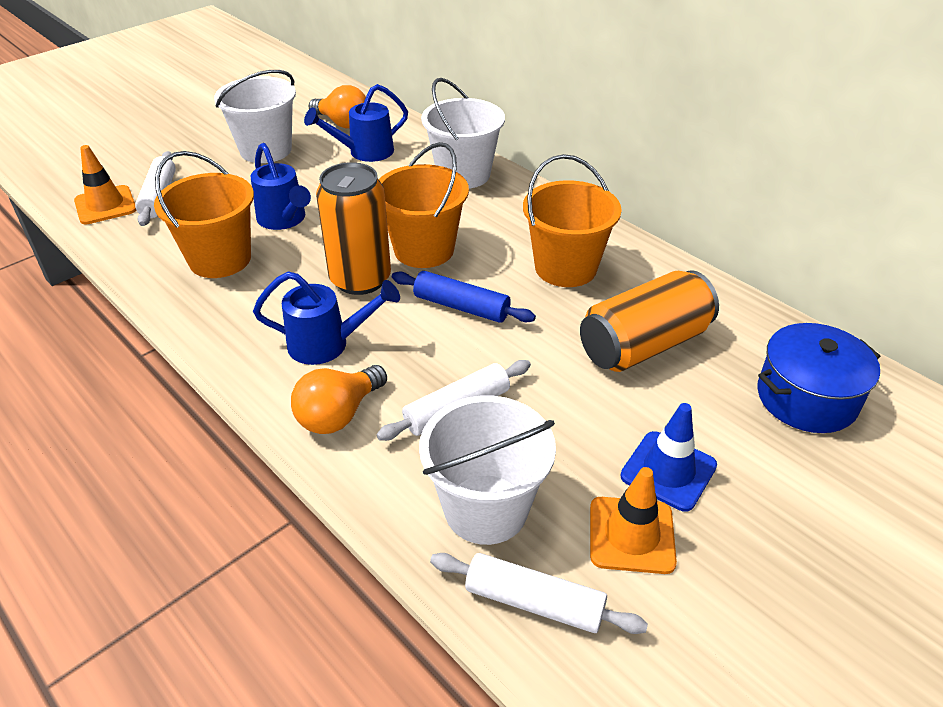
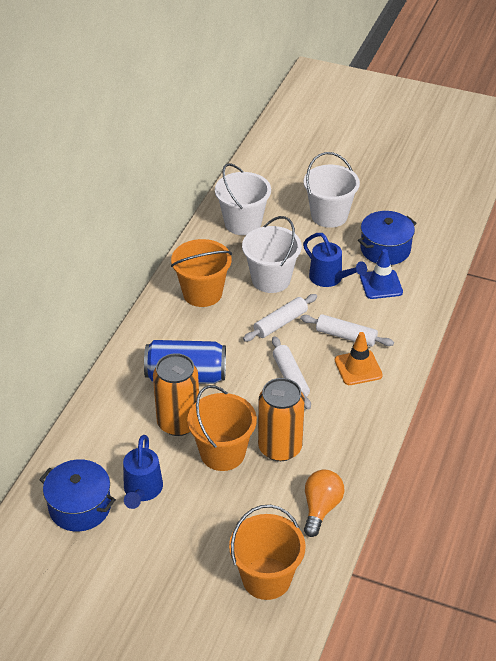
blue can: 0 -> 1
blue pot: 1 -> 2
blue rolling pin: 1 -> 0
blue watering can: 3 -> 2
orange light bulb: 2 -> 1
orange traffic cone: 2 -> 1

